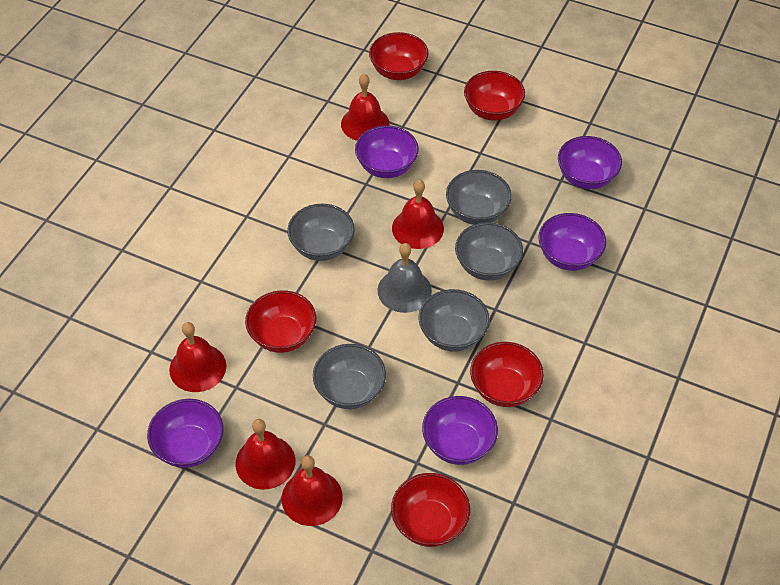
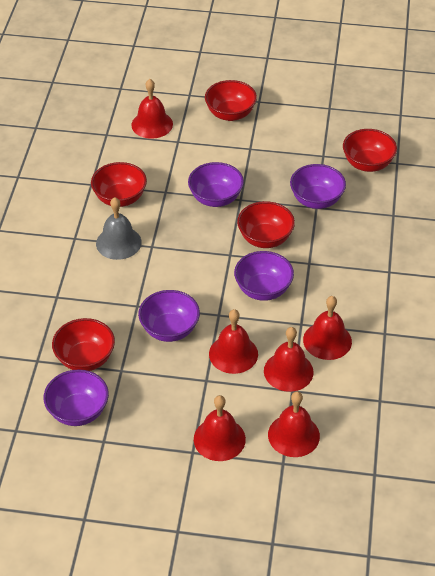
grey bowl: 5 -> 0
red bell: 5 -> 6

